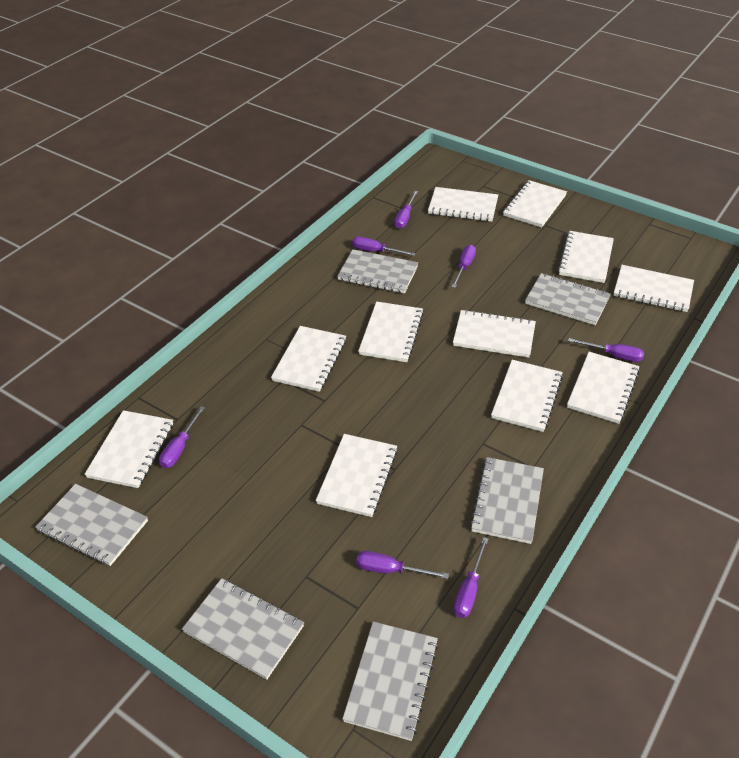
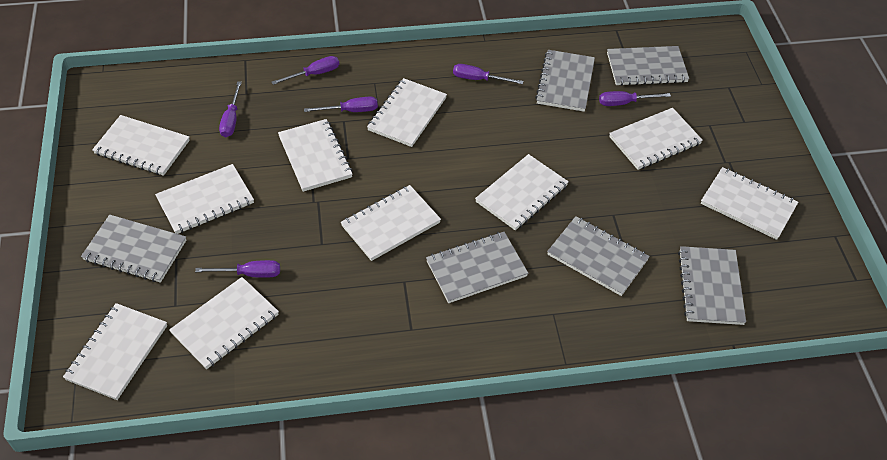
purple screwdriver: 7 -> 6
white notebook: 11 -> 10

